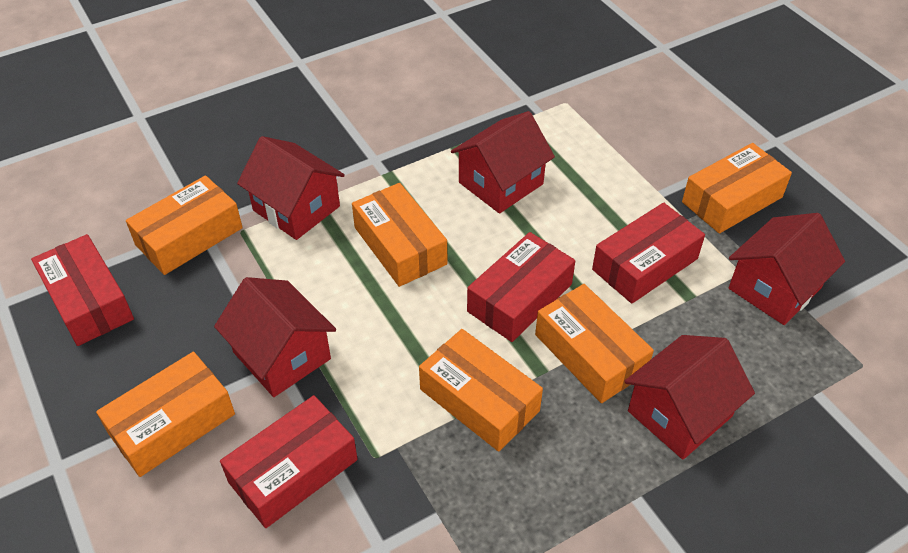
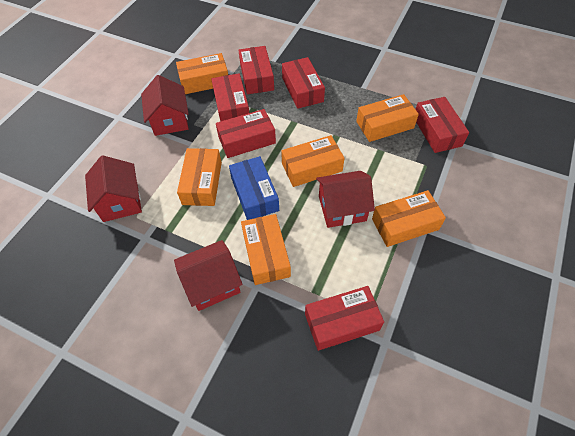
blue box: 0 -> 1
red box: 4 -> 6
red house: 5 -> 4

